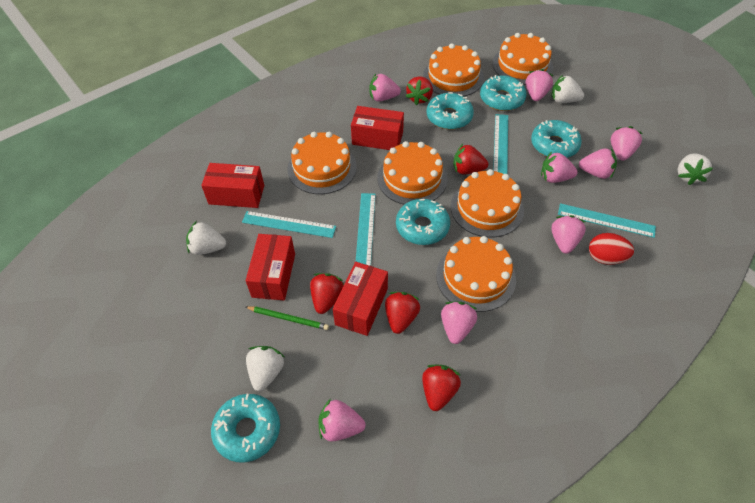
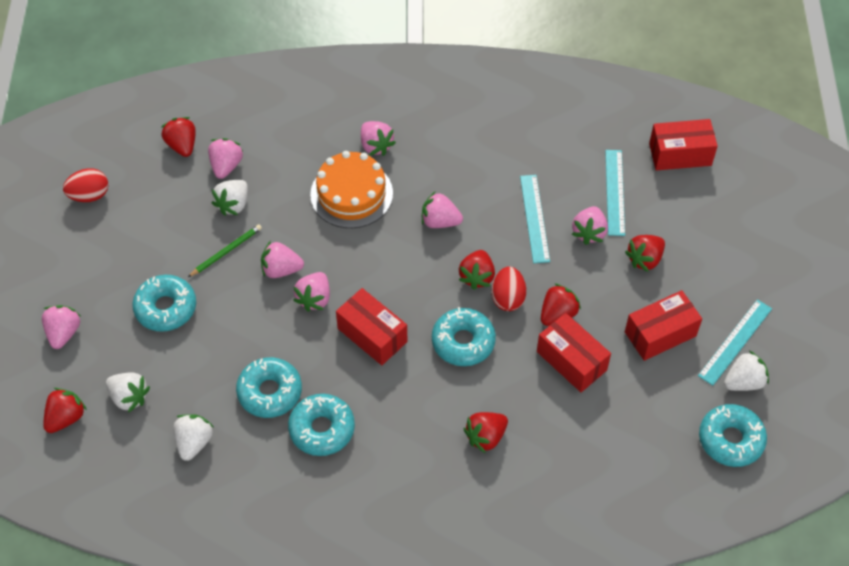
orange cake: 6 -> 1
pink strawberry: 8 -> 7
red egg: 1 -> 2
red strawberry: 5 -> 6
turquoise ruler: 4 -> 3

